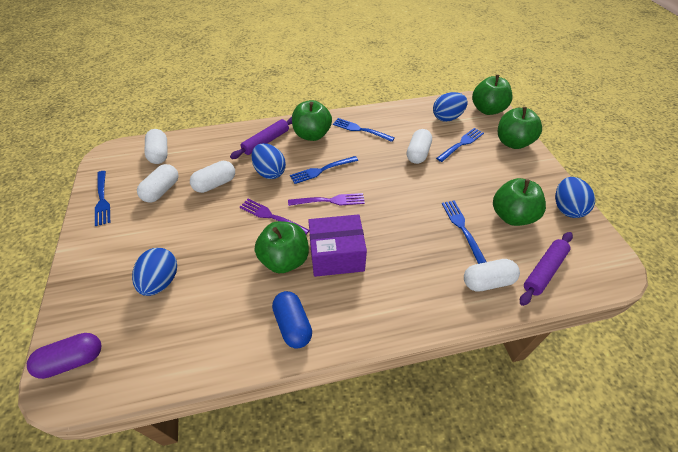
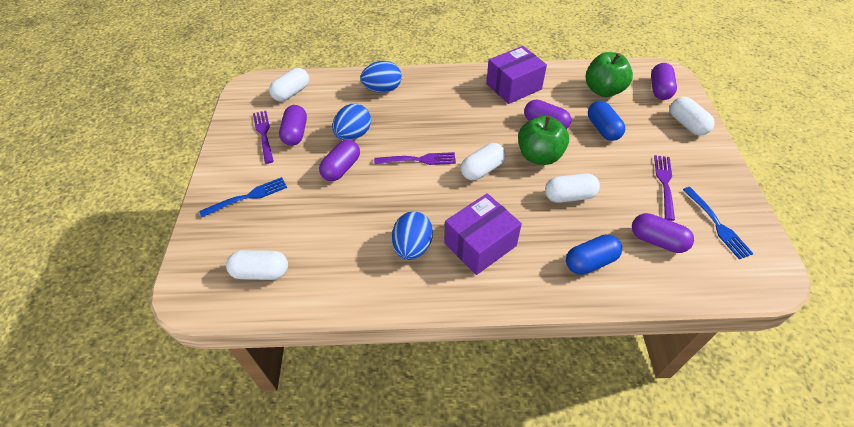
blue capsule: 1 -> 2
blue egg: 4 -> 3
blue fork: 5 -> 2
green apple: 5 -> 2
purple box: 1 -> 2
purple capsule: 1 -> 5
purple fork: 2 -> 3
purple rolling pin: 2 -> 0

